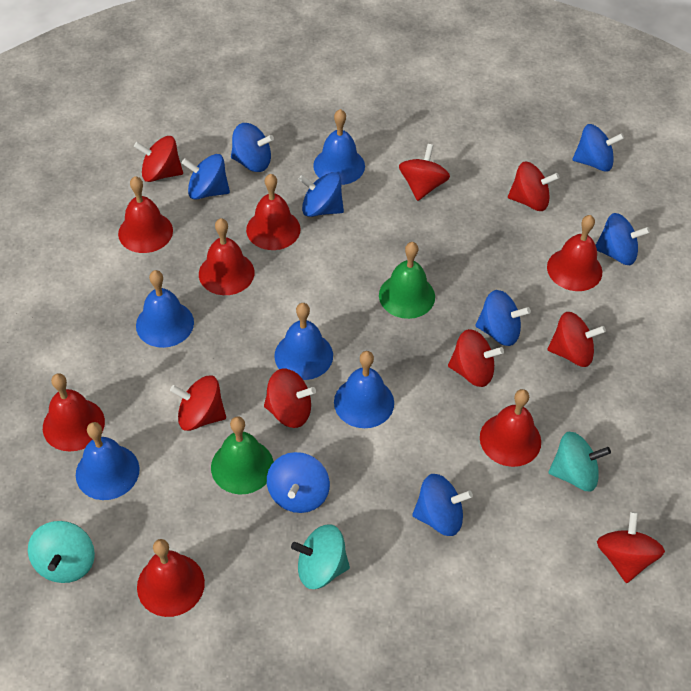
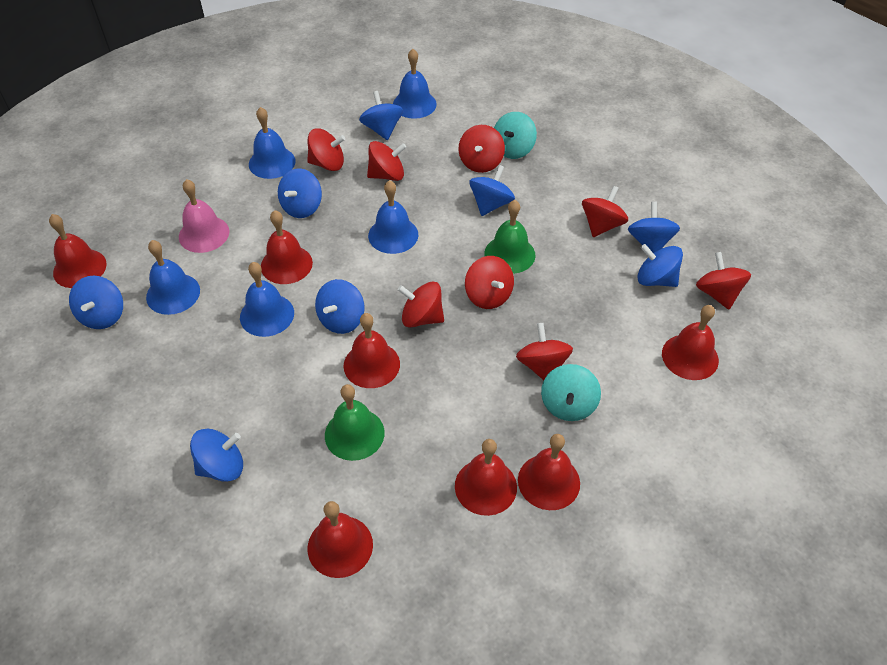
pink bell: 0 -> 1
turquoise spinning top: 3 -> 2

